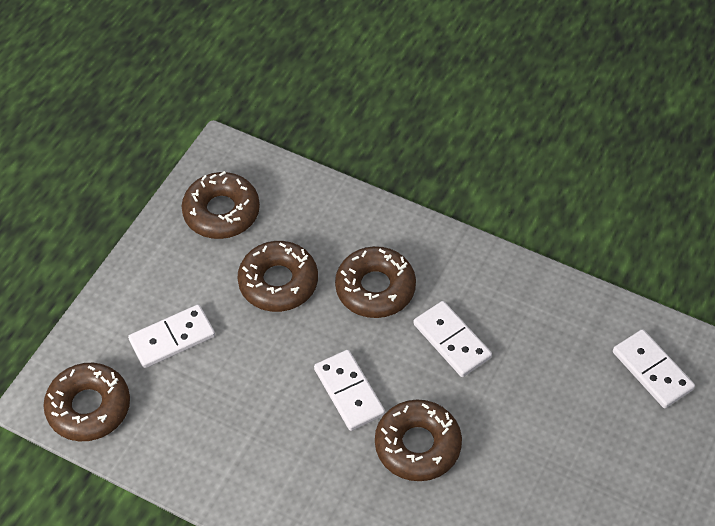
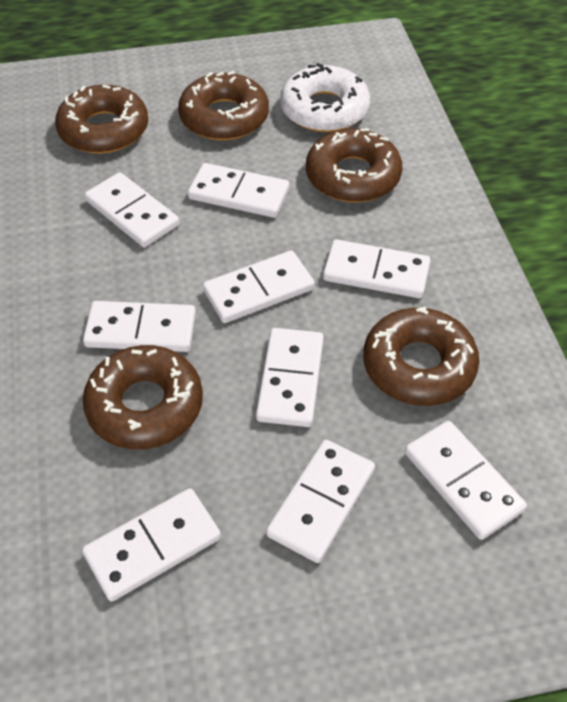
white domino: 4 -> 9
white donut: 0 -> 1

